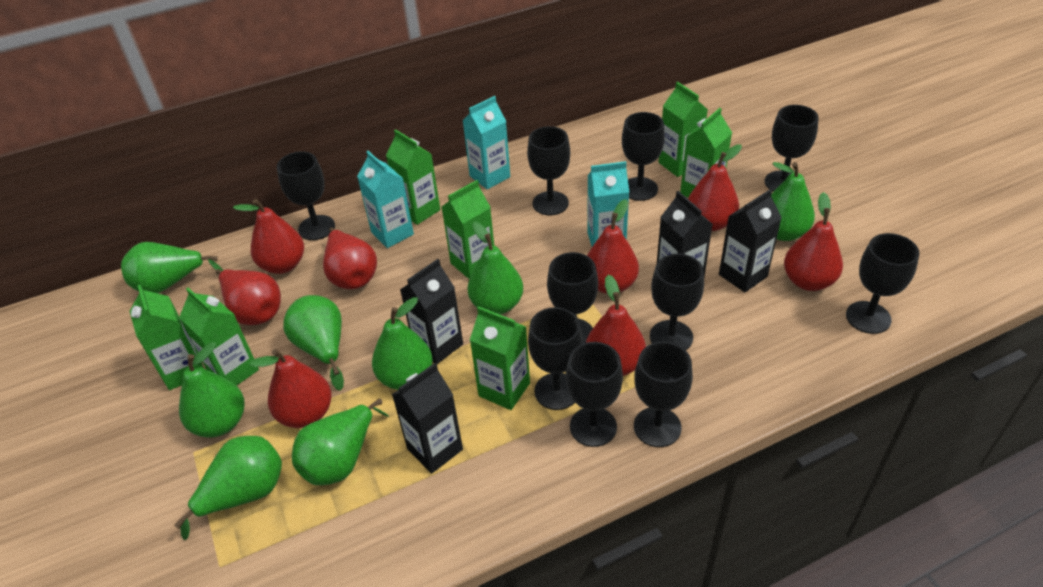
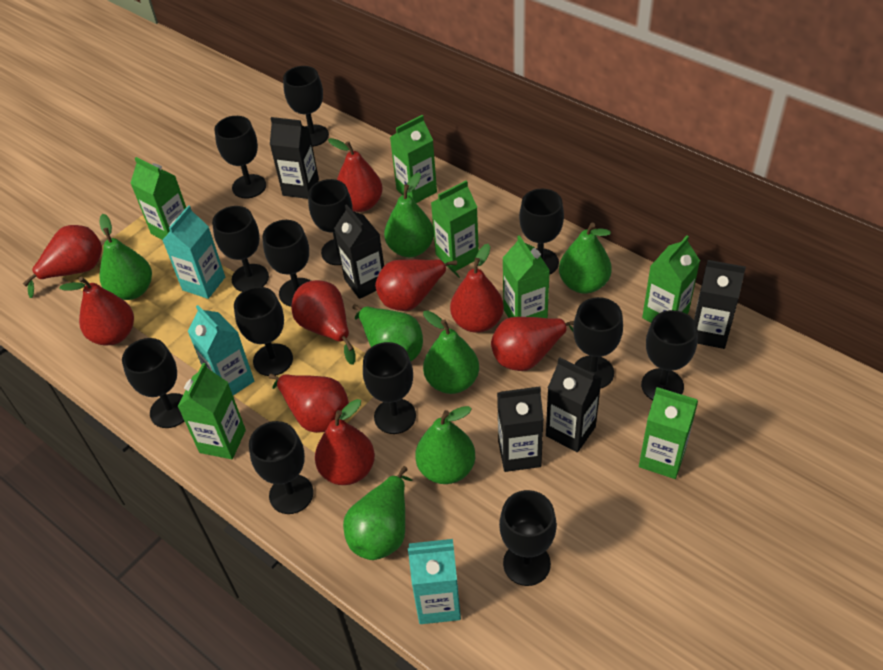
black carton: 4 -> 5
black goblet: 10 -> 13
green pear: 8 -> 7
red pear: 8 -> 9

